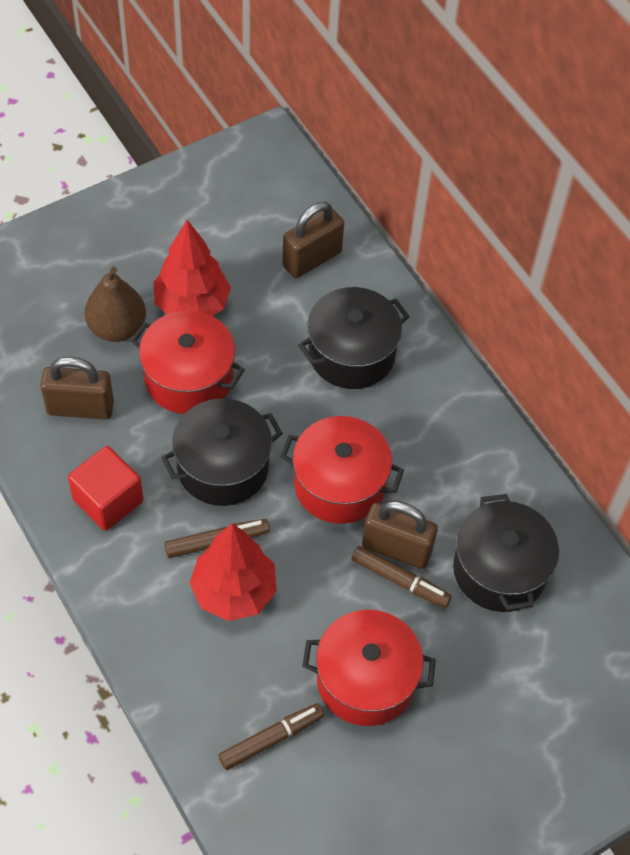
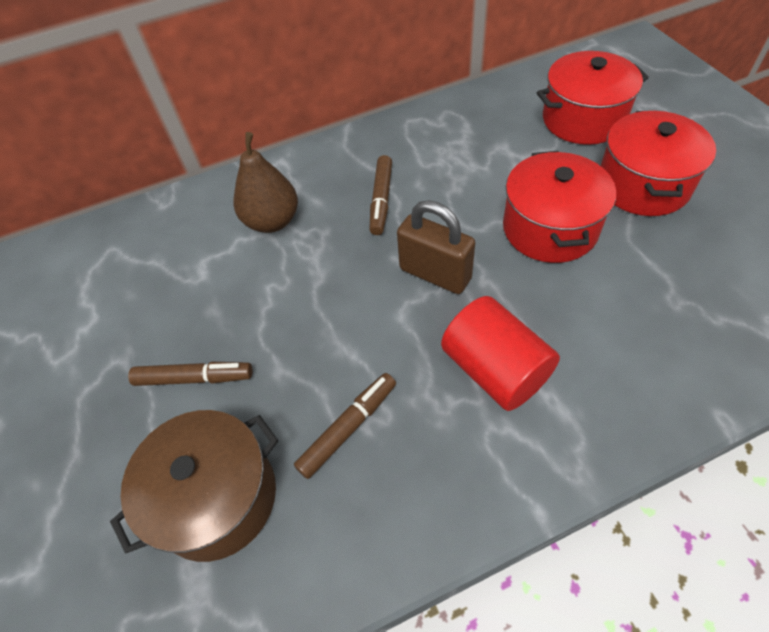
black pot: 3 -> 0
brown padlock: 3 -> 1
brown pot: 0 -> 1
red cube: 1 -> 0
red cylinder: 0 -> 1
red tree: 2 -> 0

